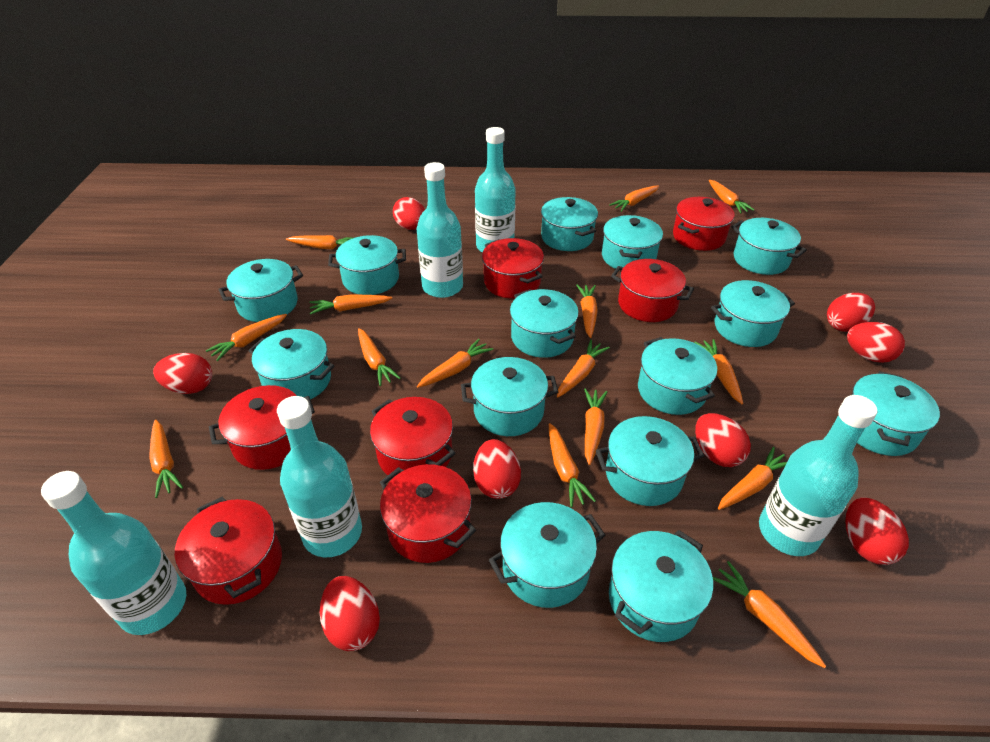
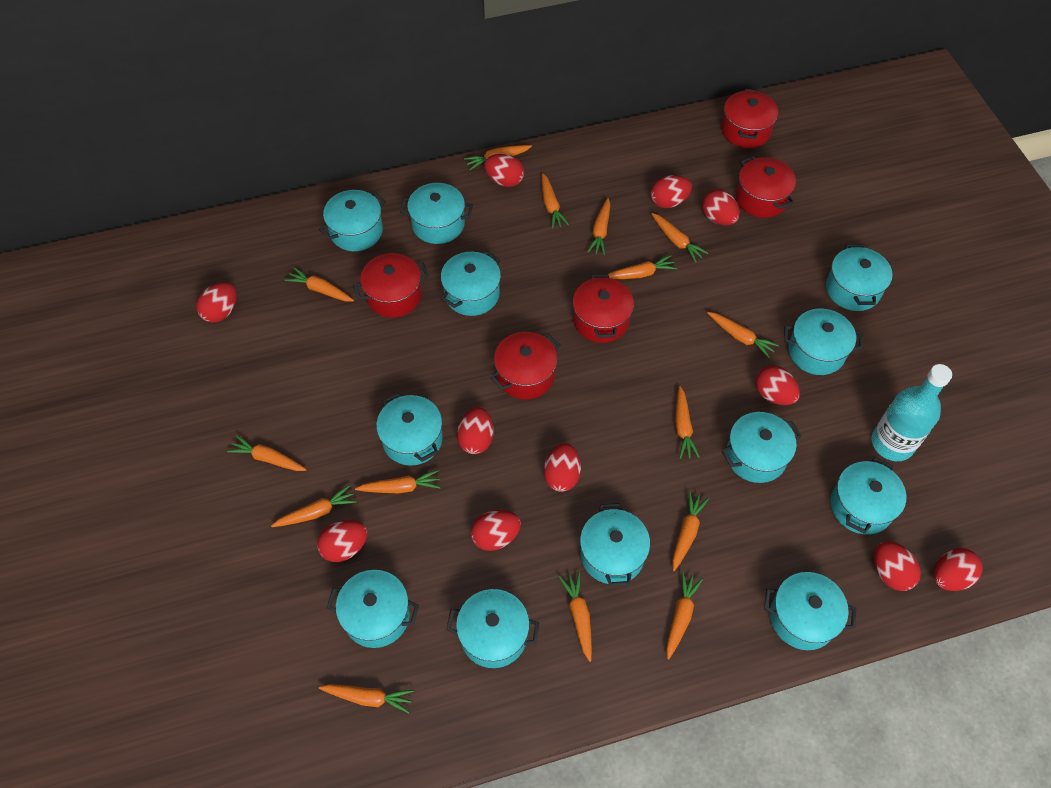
red egg: 8 -> 11
red pot: 7 -> 5
turquoise bottle: 5 -> 1
turquoise pot: 14 -> 12

